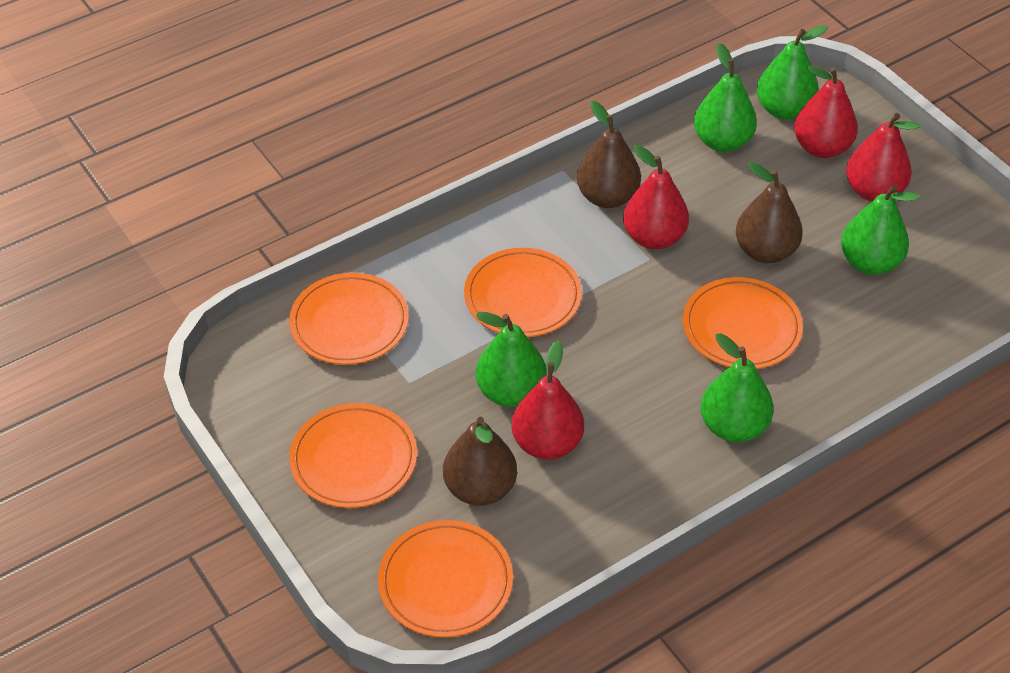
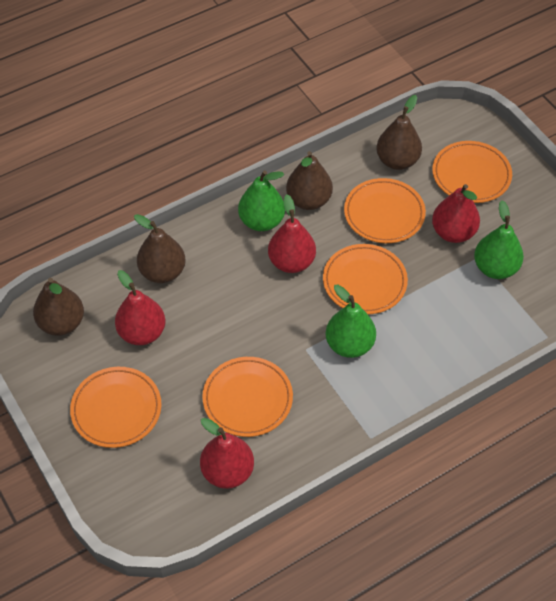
brown pear: 3 -> 4
green pear: 5 -> 3

